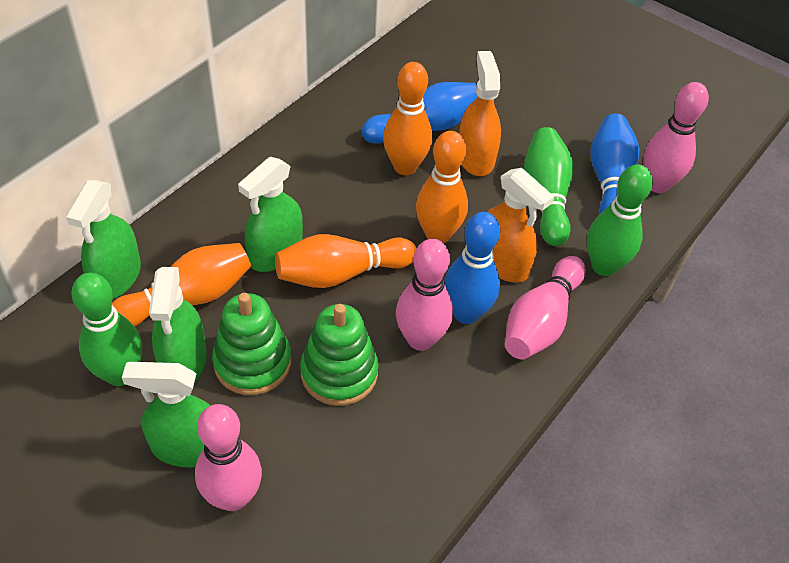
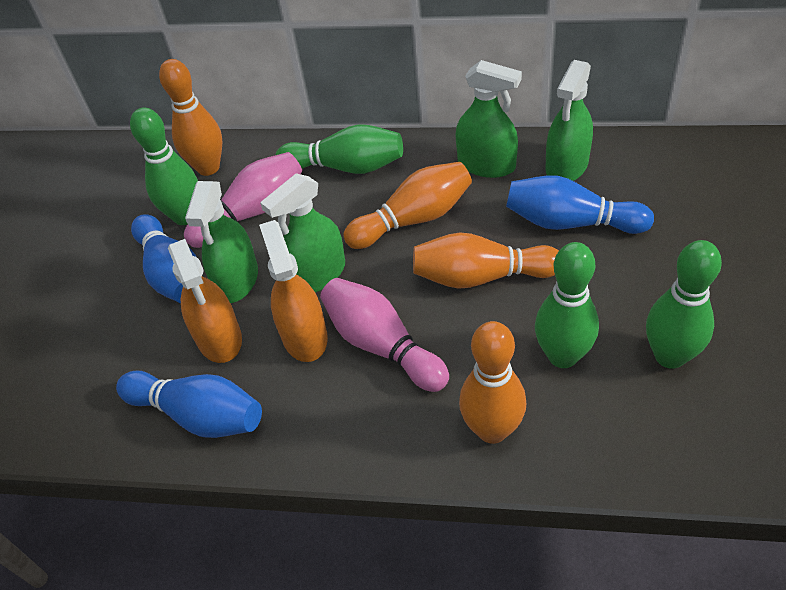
green bowling pin: 3 -> 4
green stacking toy: 2 -> 0
pink bowling pin: 4 -> 2

